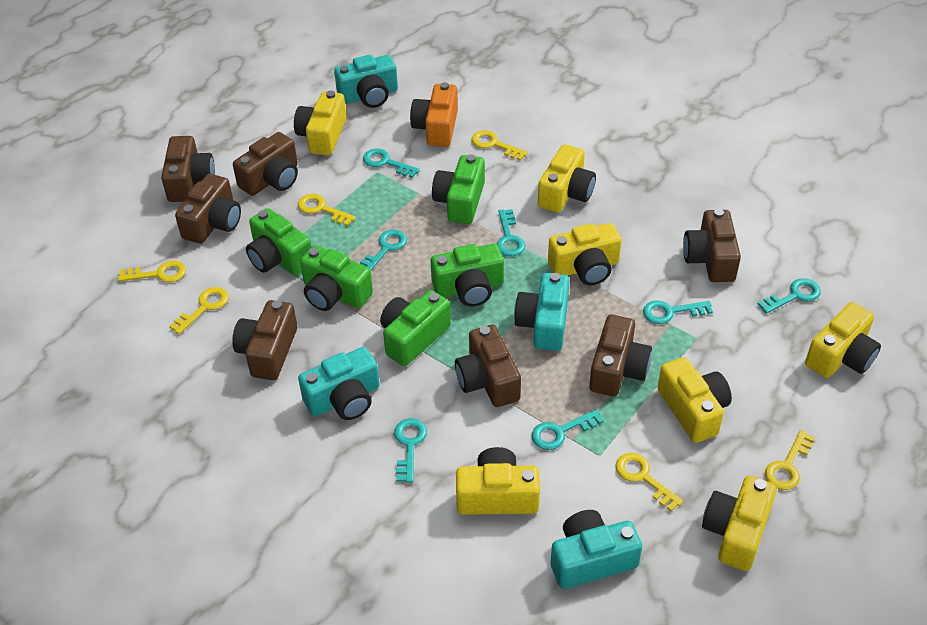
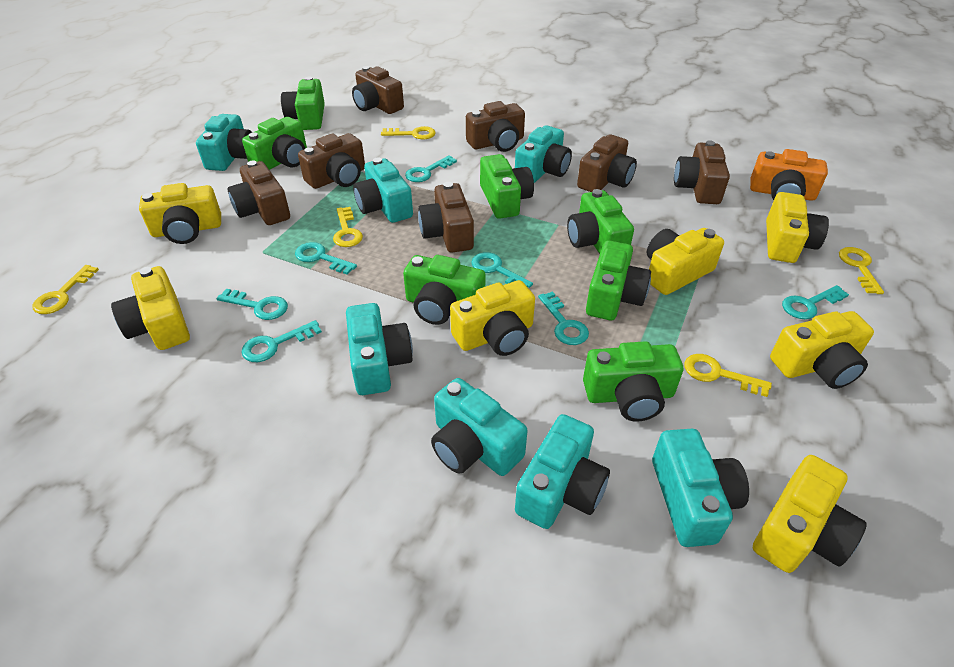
green camera: 5 -> 7
turquoise camera: 4 -> 7
yellow key: 6 -> 5

